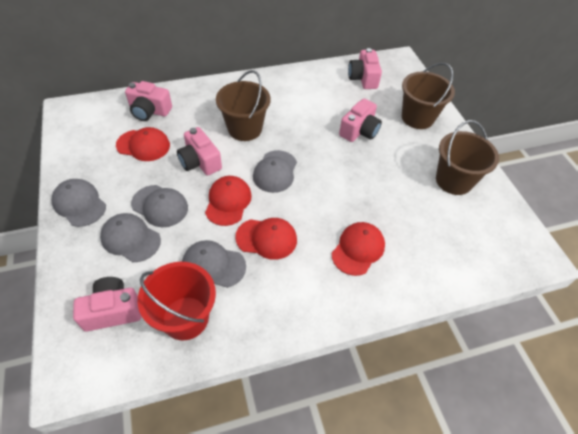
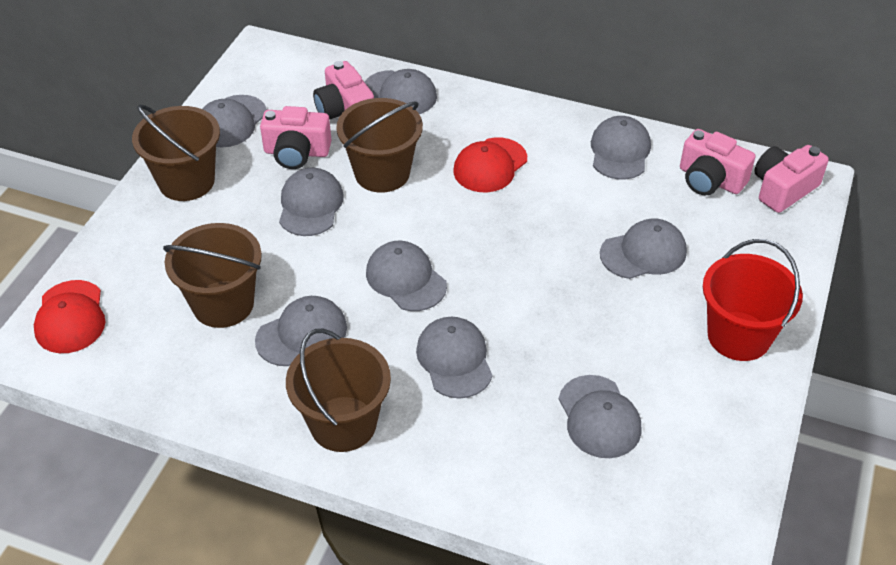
brown bucket: 3 -> 4
grey cap: 5 -> 9
pink camera: 5 -> 4
red cap: 4 -> 2

